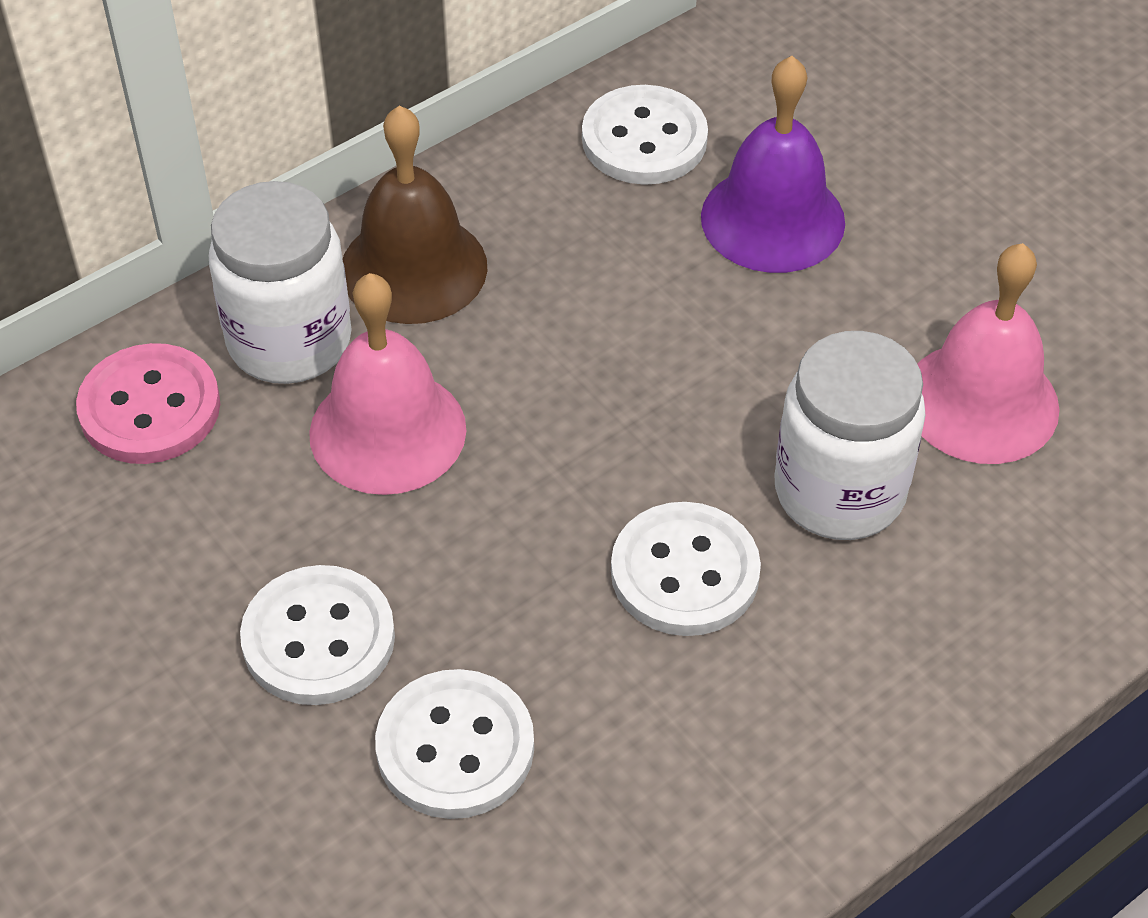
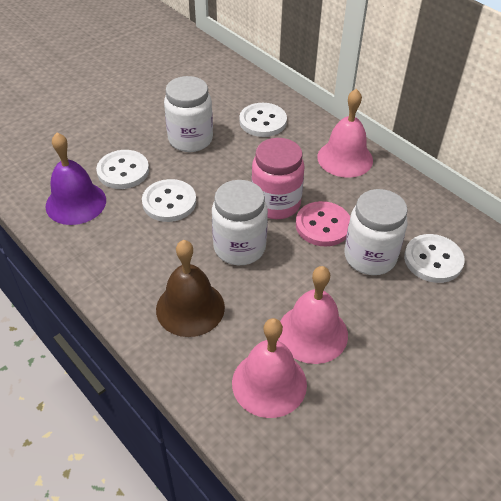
pink bell: 2 -> 3
pink jar: 0 -> 1
white jar: 2 -> 3

